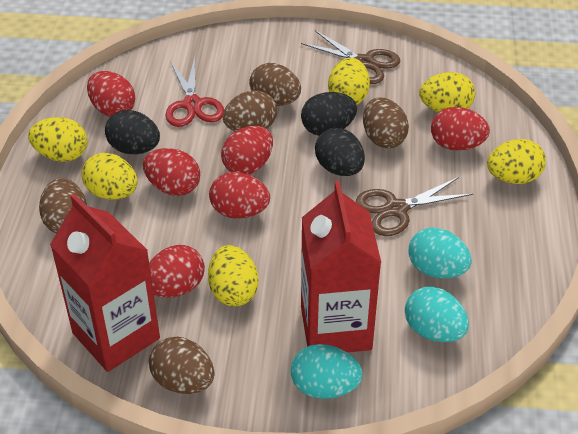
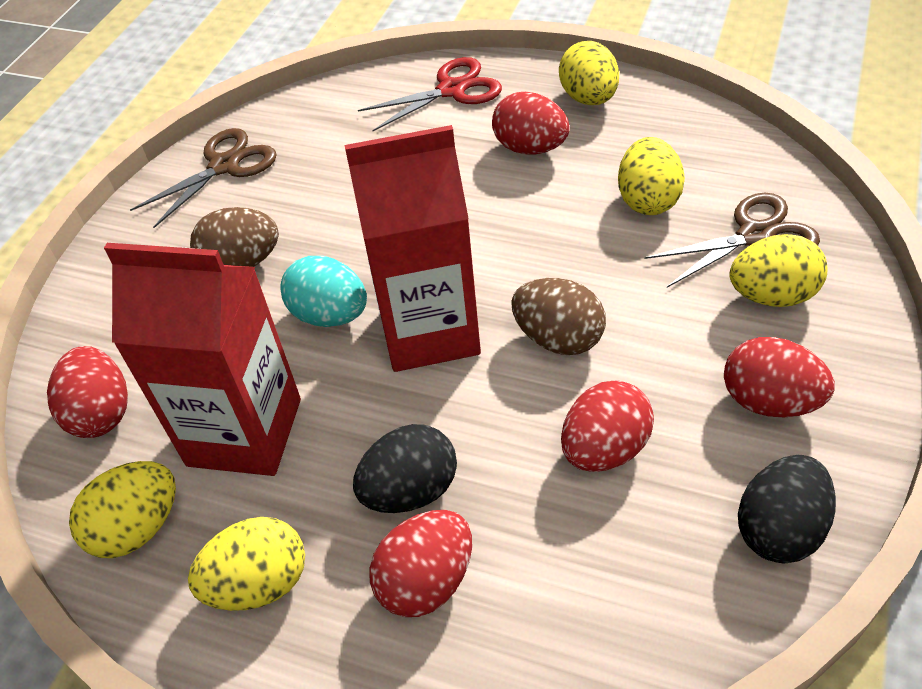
black egg: 3 -> 2
brown egg: 5 -> 2
red egg: 6 -> 5
turquoise egg: 3 -> 1
yellow egg: 6 -> 5

